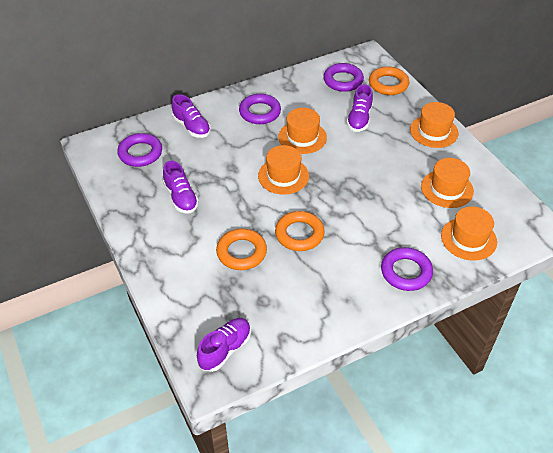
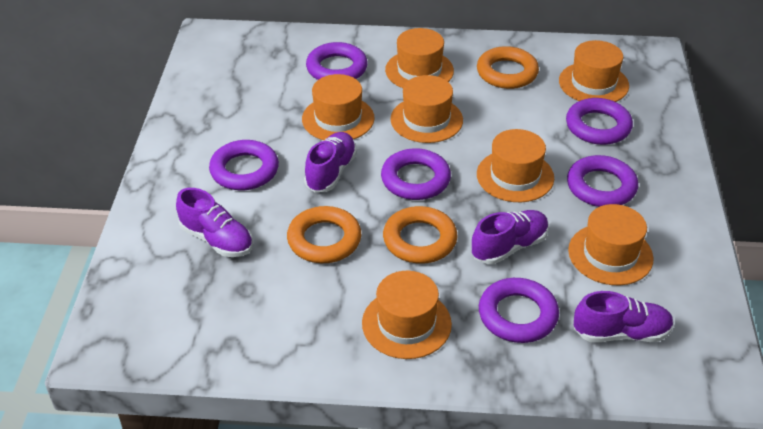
orange hat: 5 -> 7
purple ring: 4 -> 6

